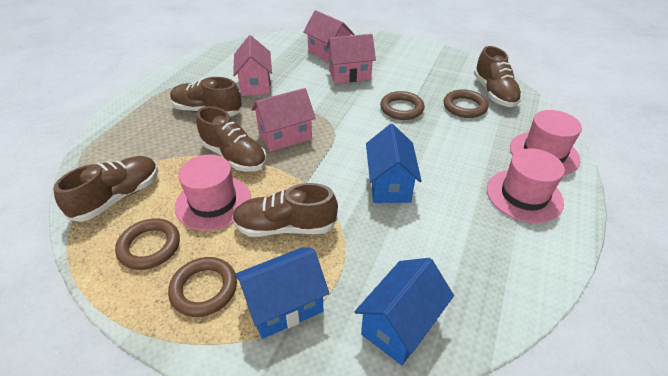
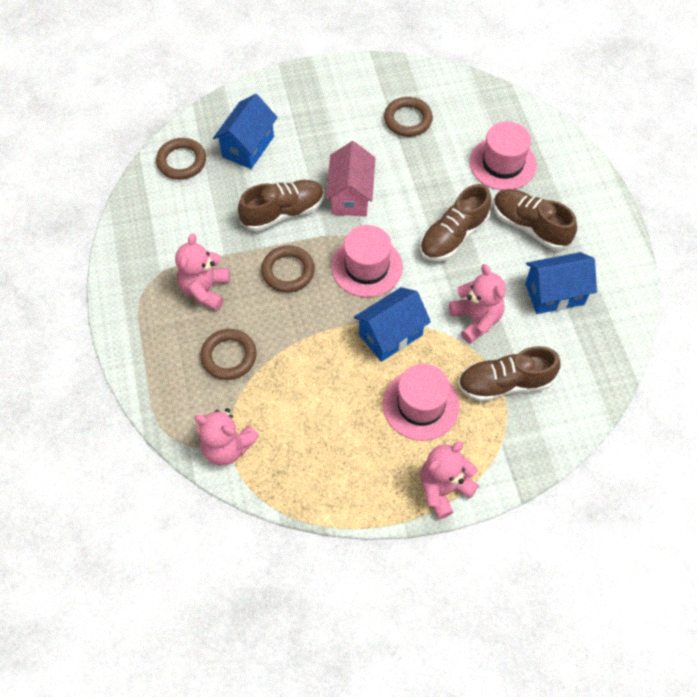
brown shoe: 5 -> 4
pink house: 4 -> 1
pink teddy bear: 0 -> 4

